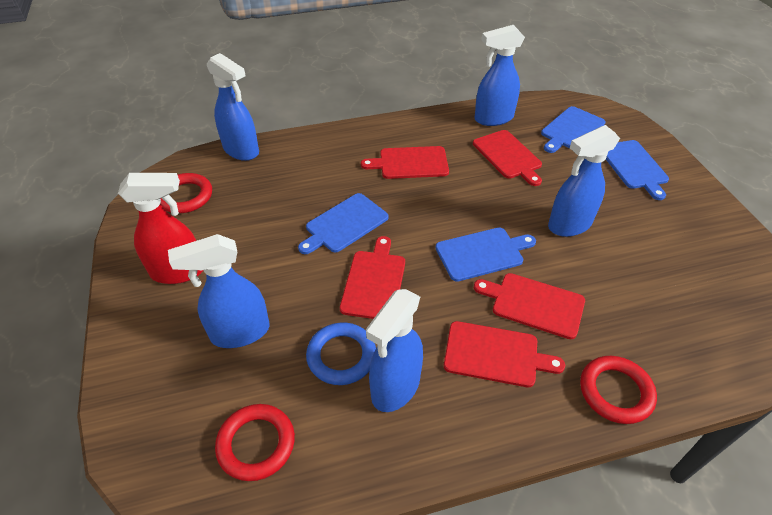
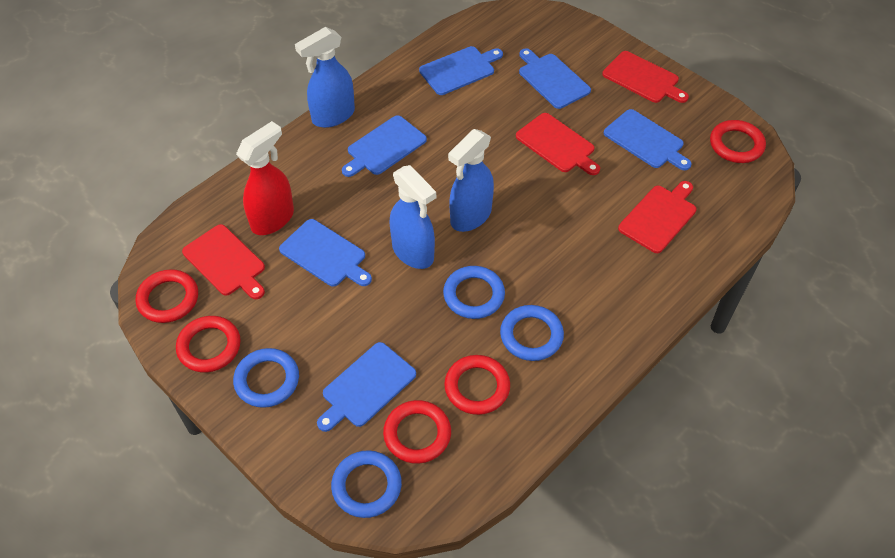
blue cutting board: 4 -> 6
blue ring: 1 -> 4
blue spray bottle: 5 -> 3
red cutting board: 5 -> 4
red ring: 3 -> 5

